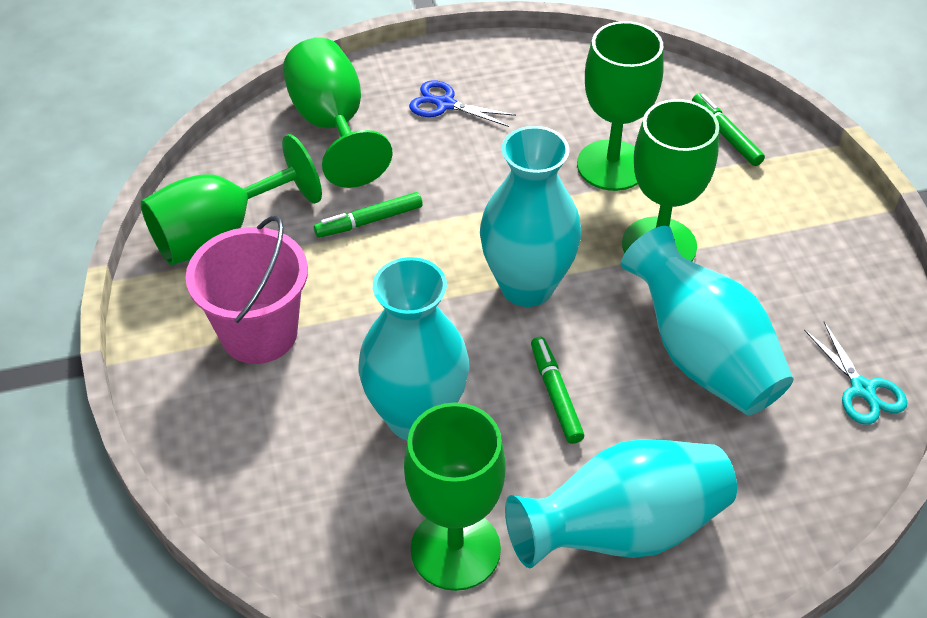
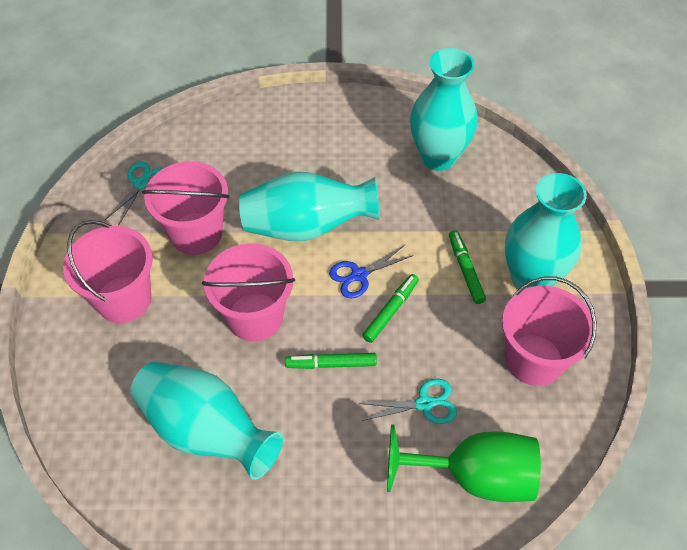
green goblet: 5 -> 1
pink bucket: 1 -> 4
turquoise scissors: 1 -> 2

